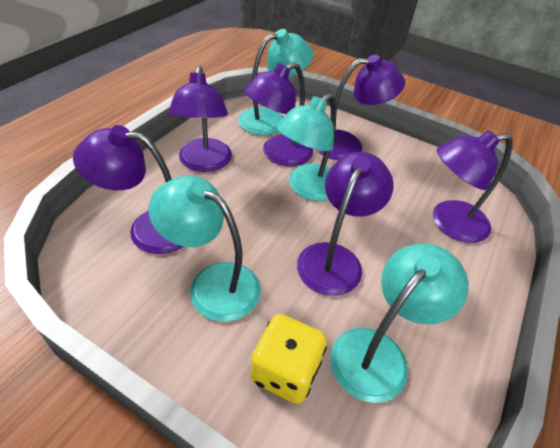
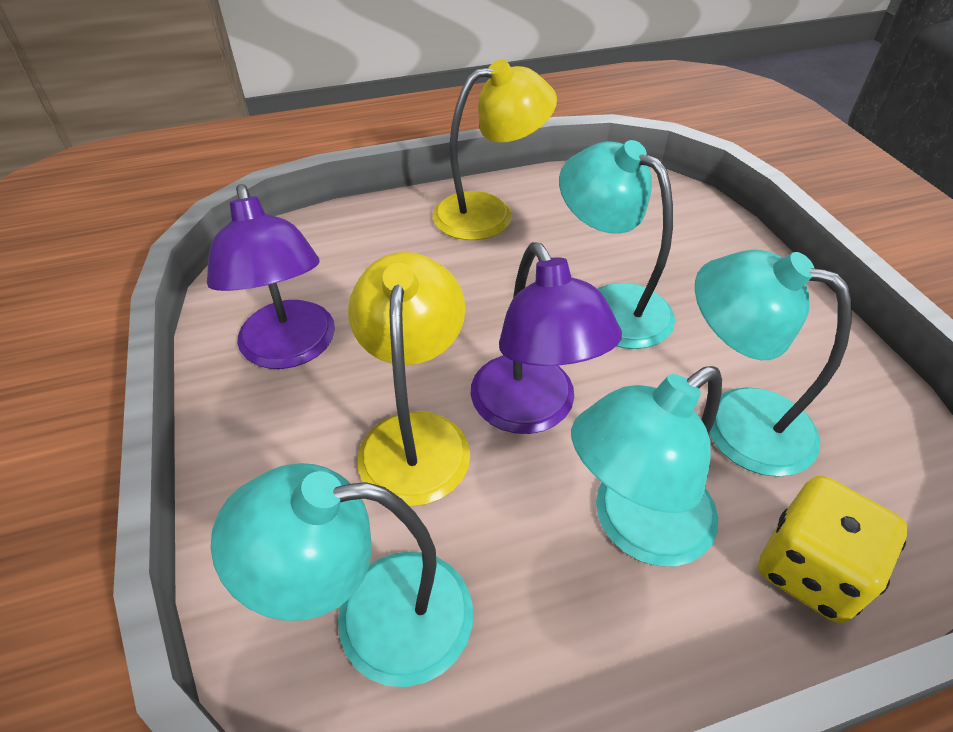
purple lamp: 6 -> 2
yellow lamp: 0 -> 2

